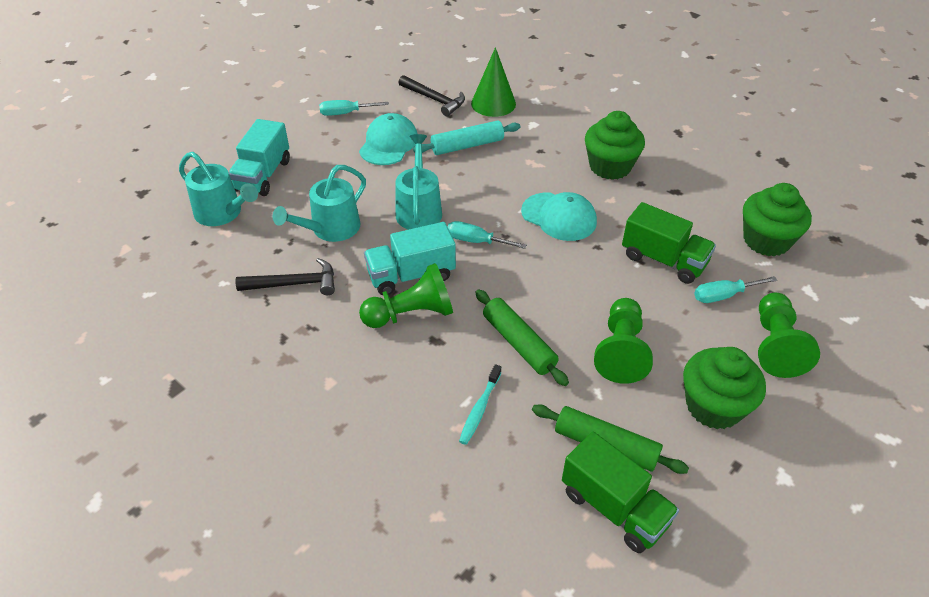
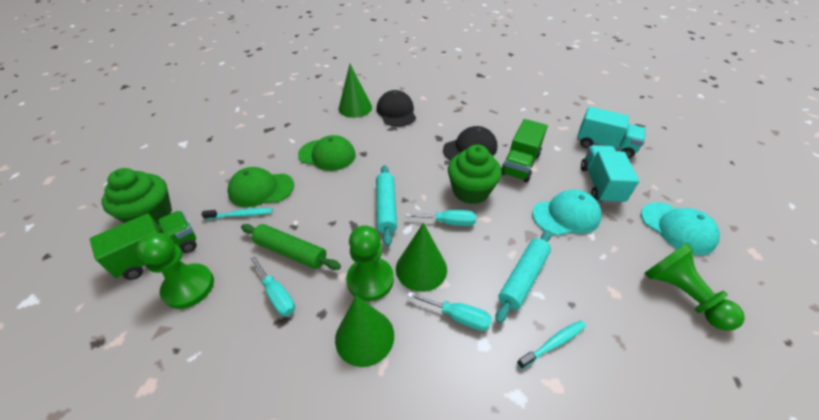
black cap: 0 -> 2
black hammer: 2 -> 0
green cap: 0 -> 2
green cone: 1 -> 3
green cupcake: 3 -> 2
green rolling pin: 2 -> 1
turquoise rolling pin: 1 -> 2
turquoise toothbrush: 1 -> 2
turquoise watering can: 3 -> 0

